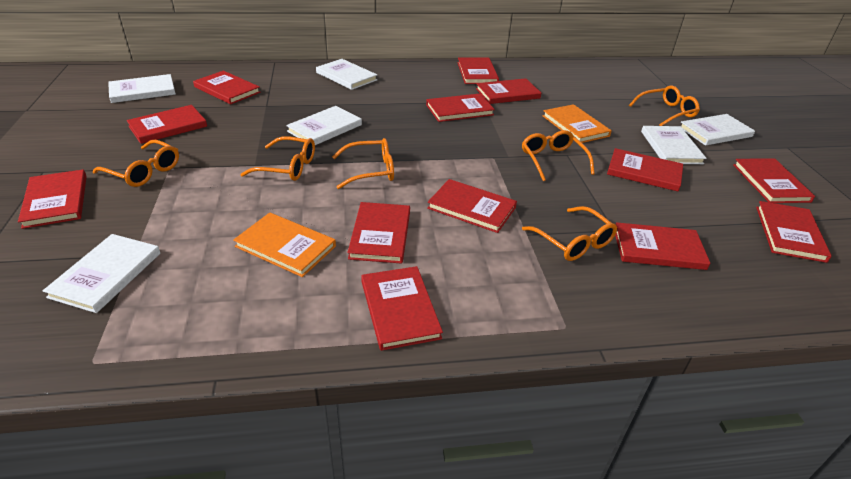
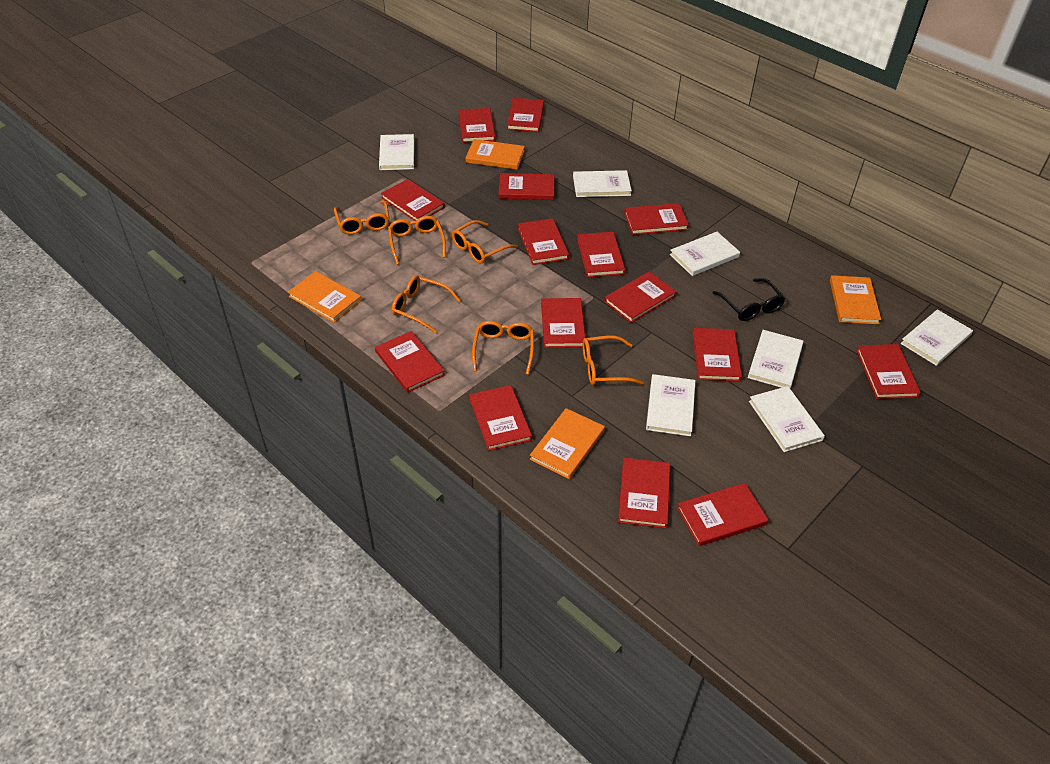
black glasses: 0 -> 1
orange book: 2 -> 4
red book: 13 -> 15
white book: 6 -> 7

